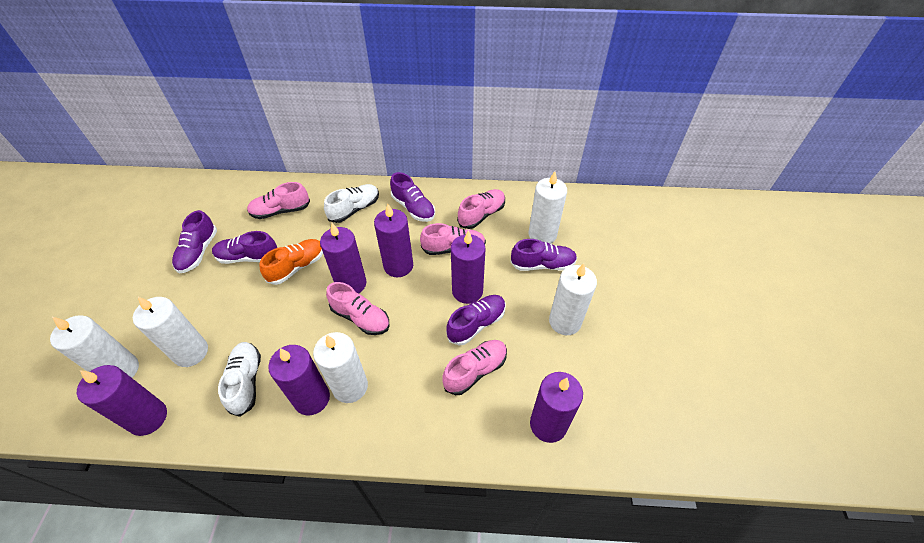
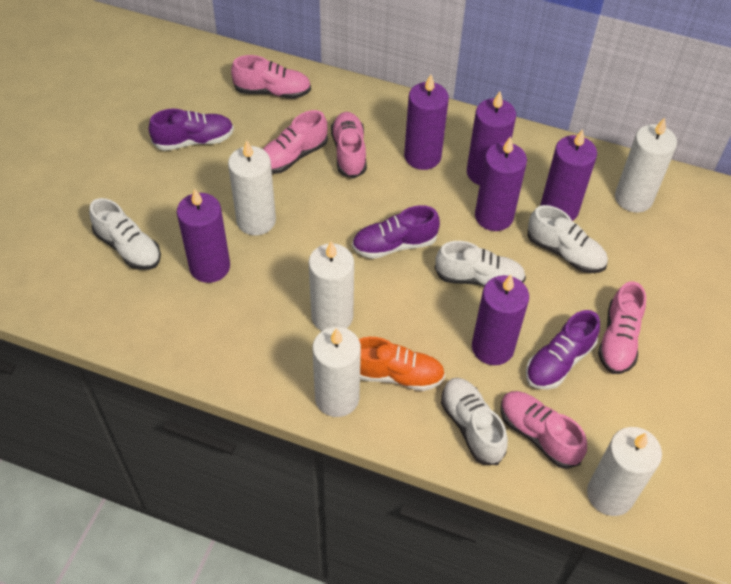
purple shoe: 5 -> 3
white shoe: 2 -> 4

